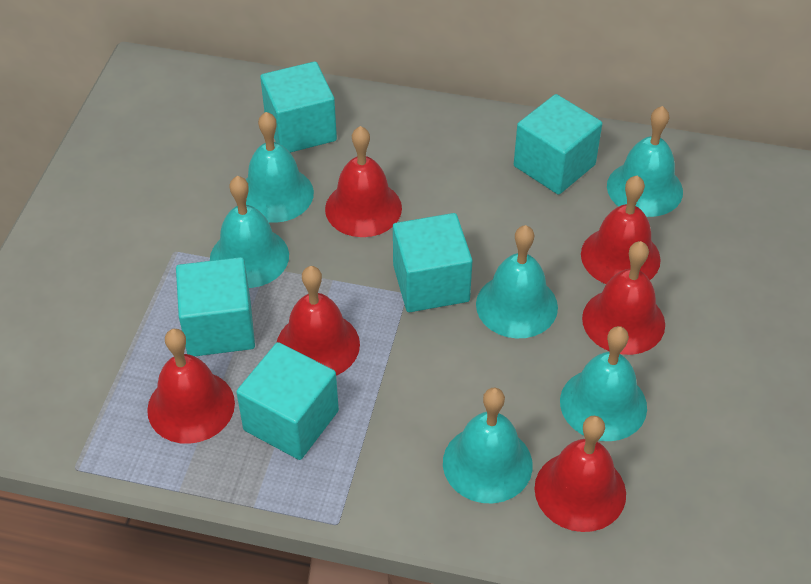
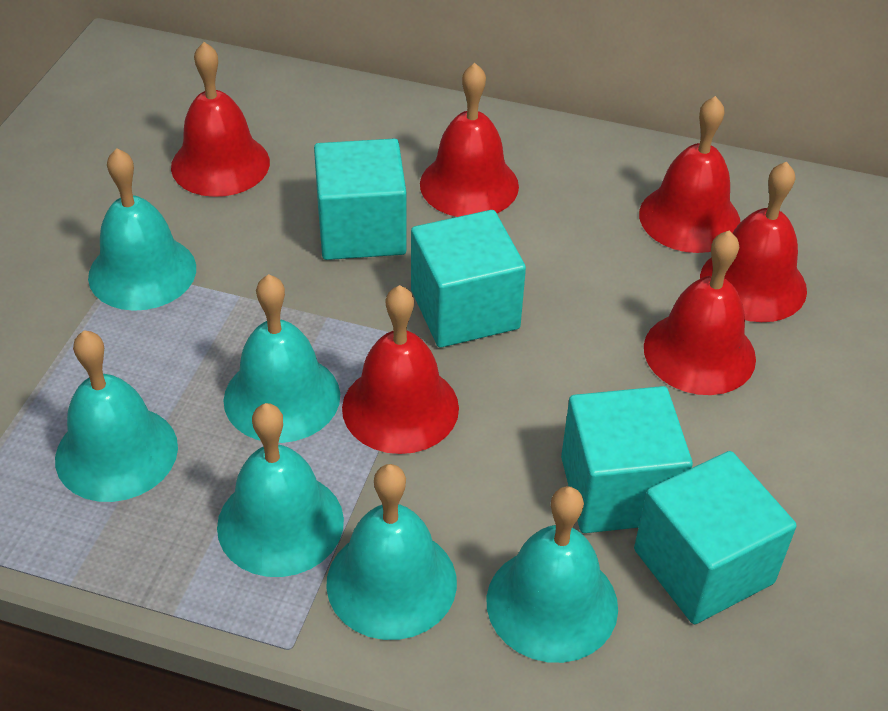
turquoise cube: 5 -> 4

